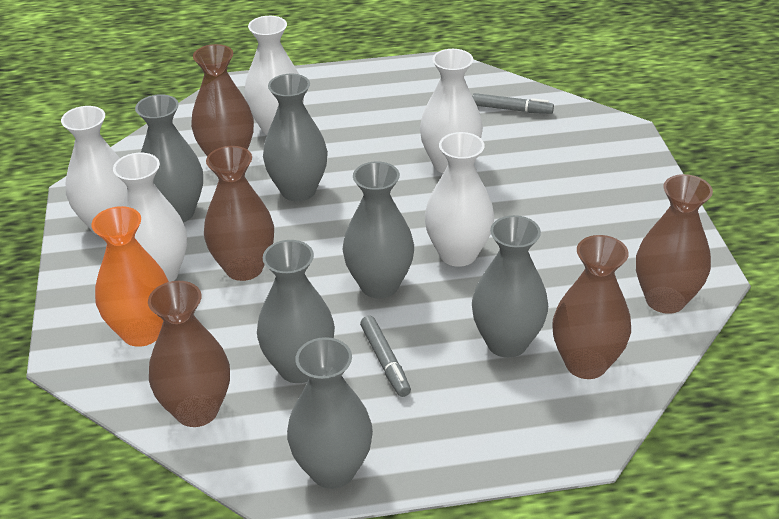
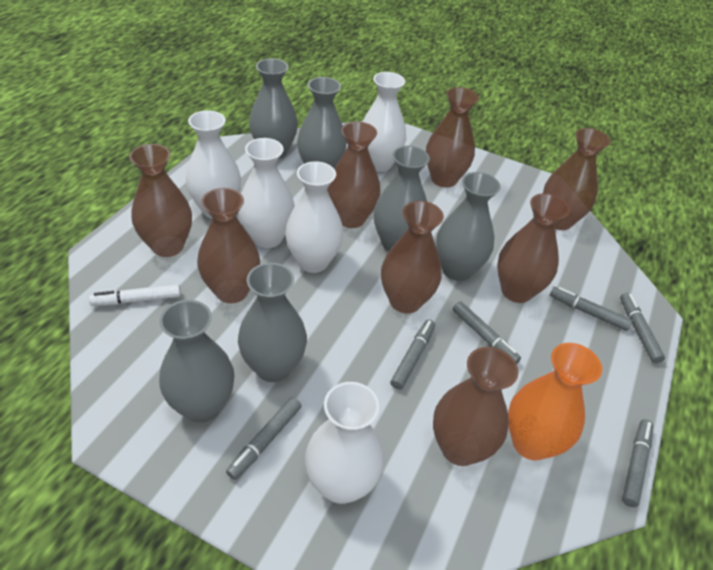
brown vase: 5 -> 8
grey marker: 2 -> 6
white marker: 0 -> 1

